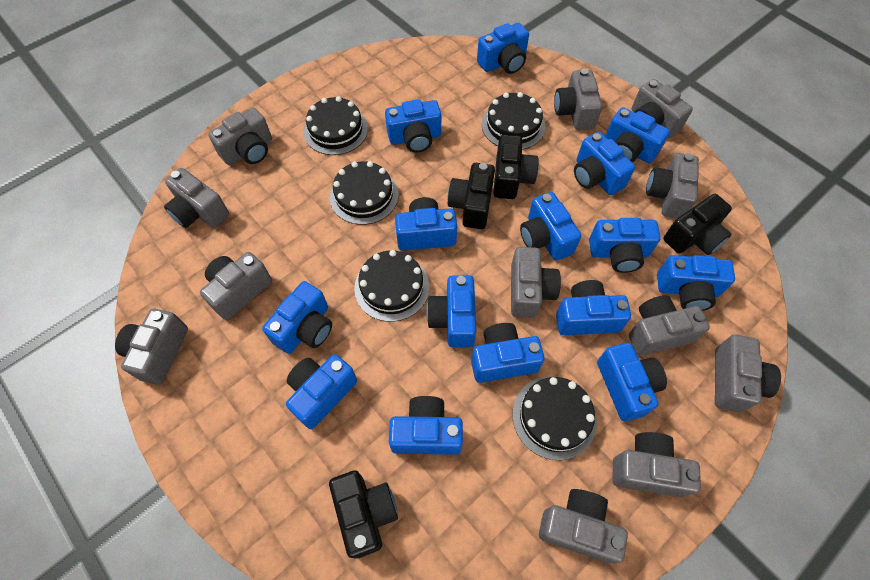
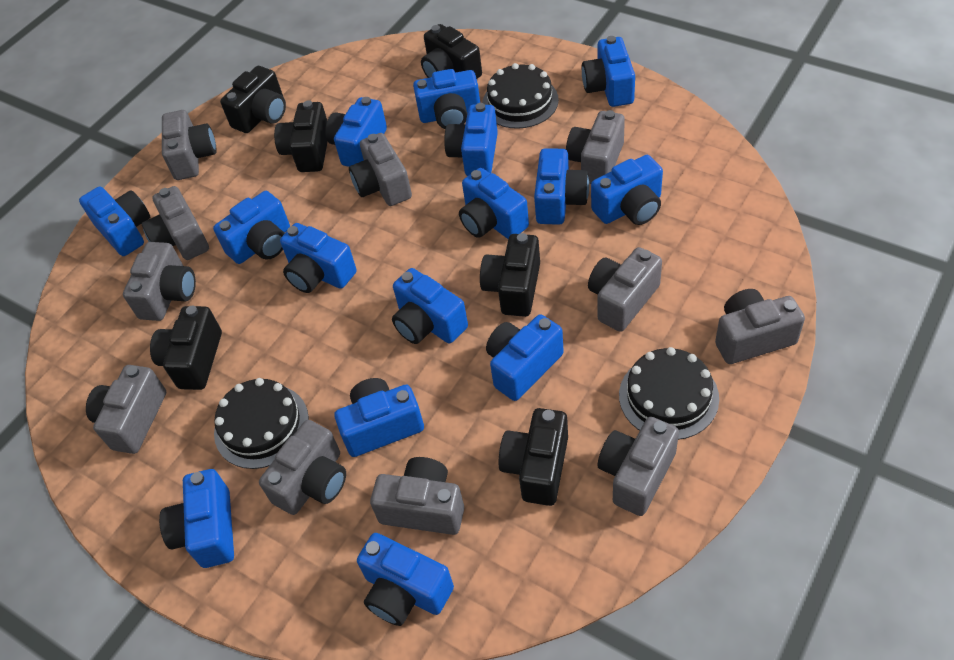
black cake: 5 -> 3
black camera: 4 -> 6
grey camera: 12 -> 11

